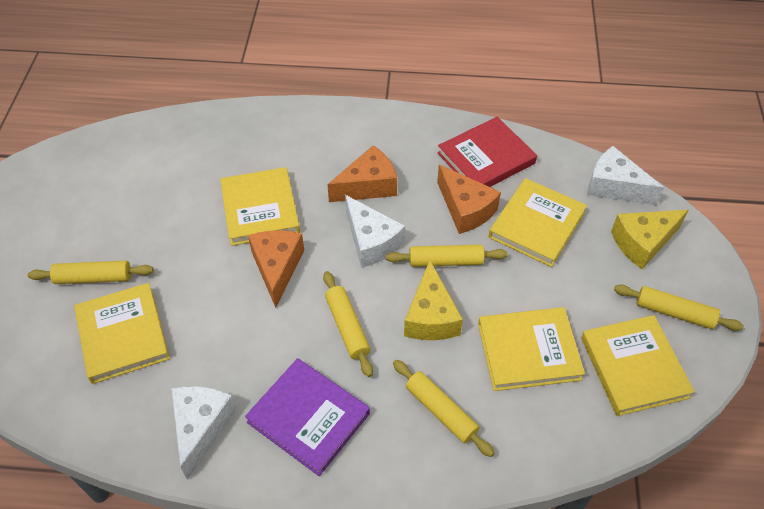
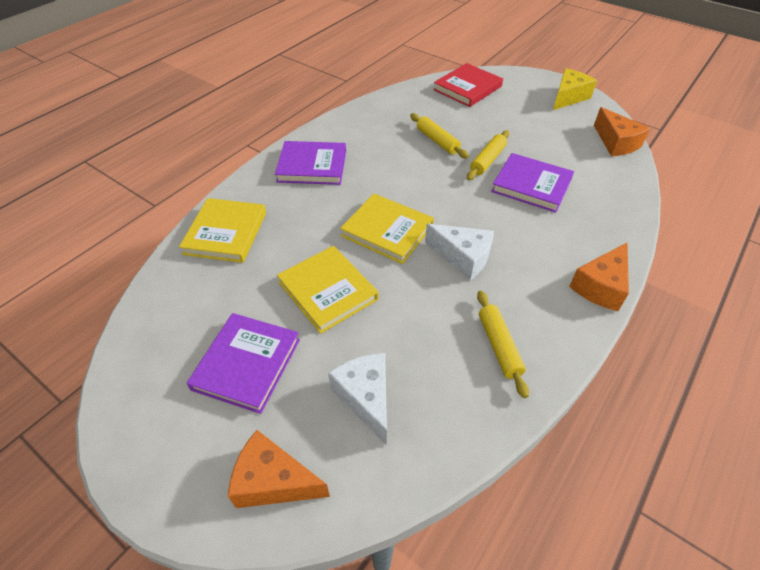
purple book: 1 -> 3
white cheese: 3 -> 2
yellow book: 5 -> 3
yellow cheese: 2 -> 1
yellow rolling pin: 5 -> 3

